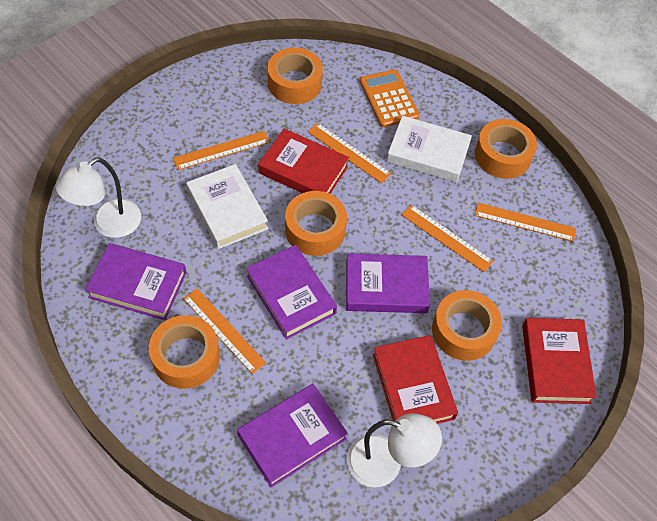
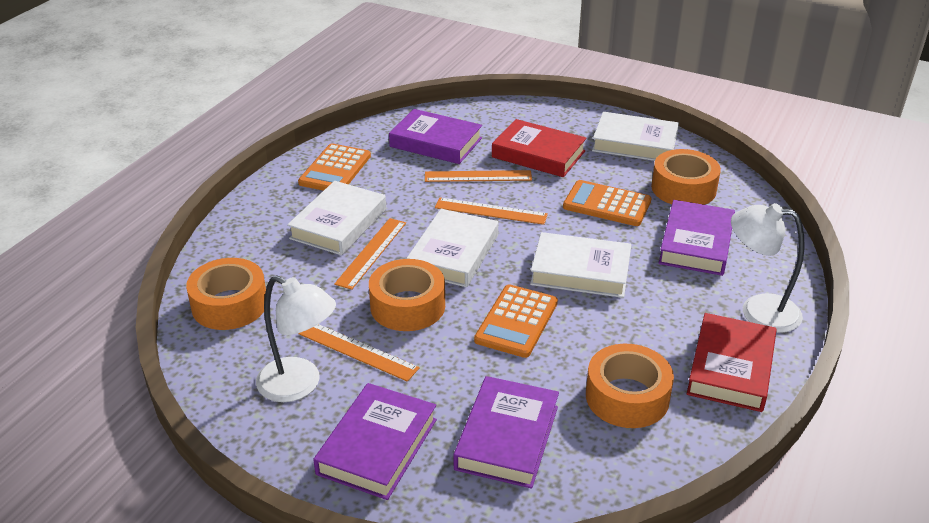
orange calculator: 1 -> 3
orange ruler: 5 -> 4
orange tape: 5 -> 4
red book: 3 -> 2
white book: 2 -> 4

